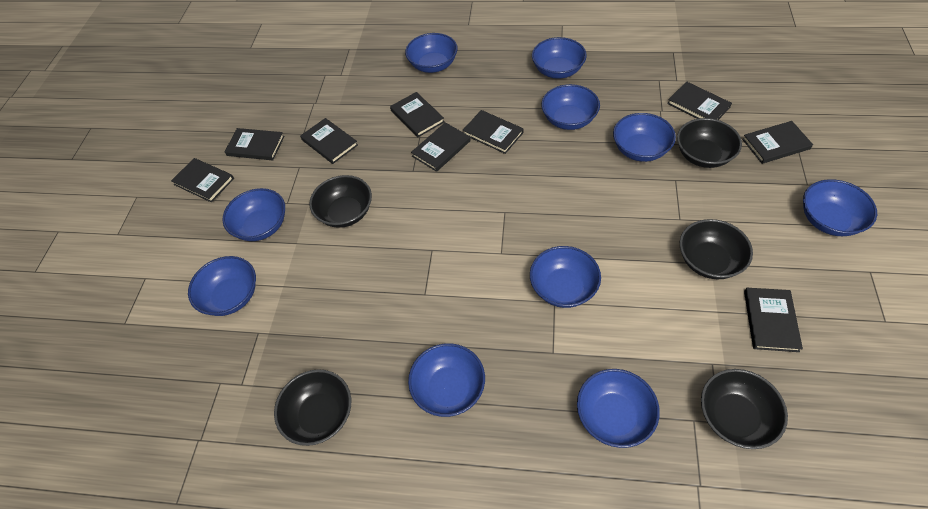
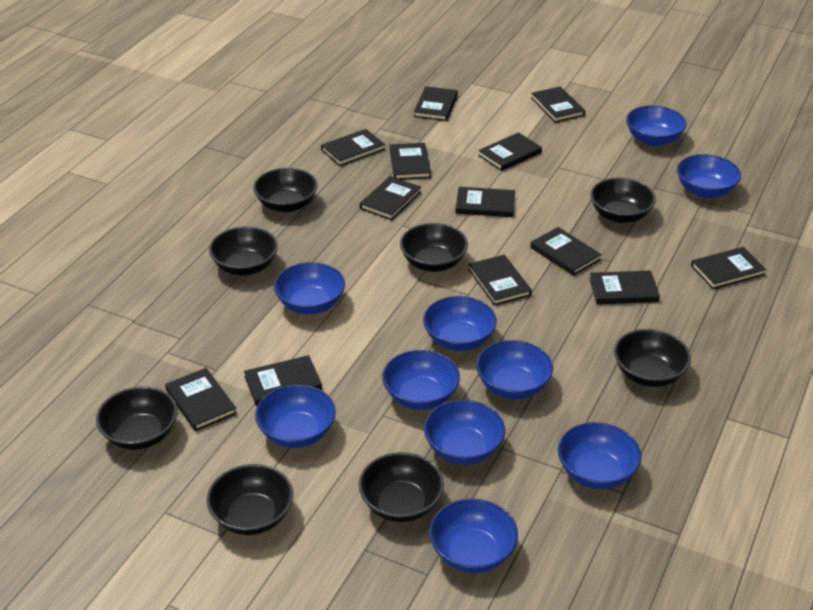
black book: 9 -> 13
black bowl: 5 -> 8

